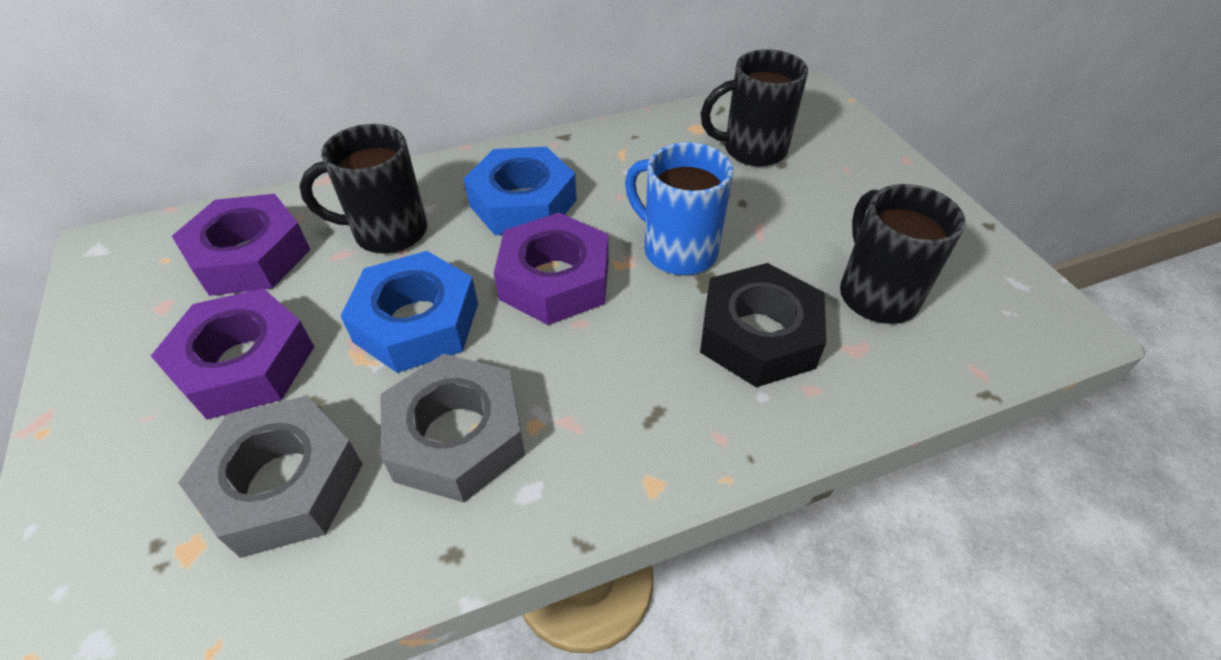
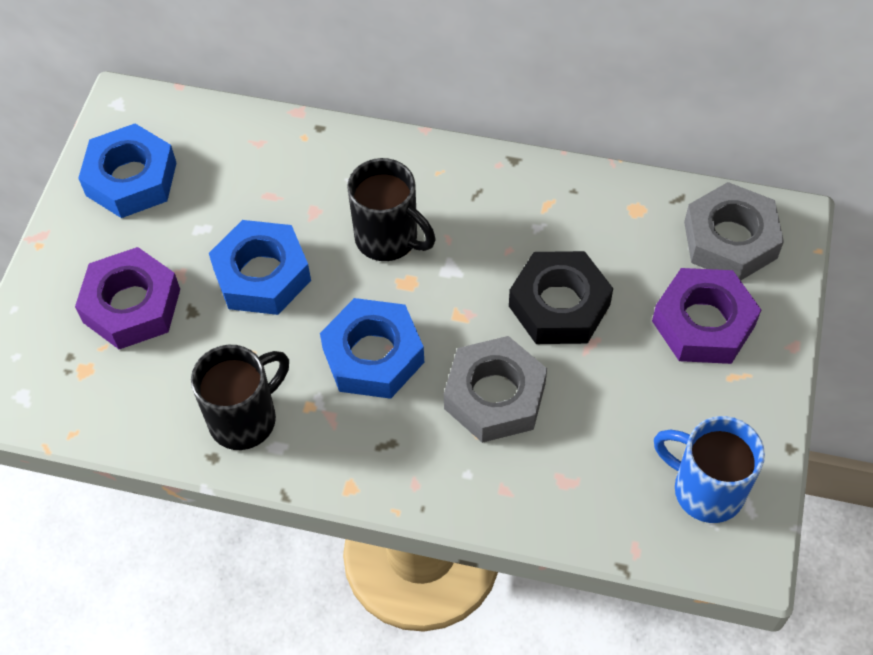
black mug: 3 -> 2
blue nut: 2 -> 3
purple nut: 3 -> 2

